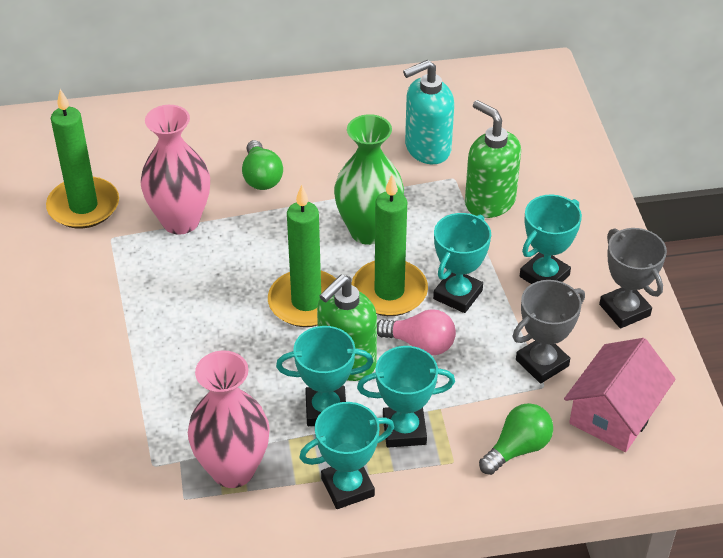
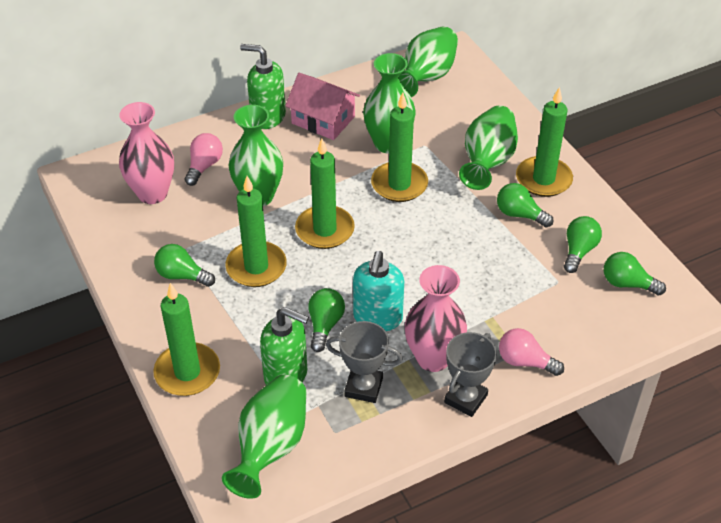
green candle: 3 -> 5
green light bulb: 2 -> 5
green vase: 1 -> 5
pink light bulb: 1 -> 2
turquoise trophy: 5 -> 0

